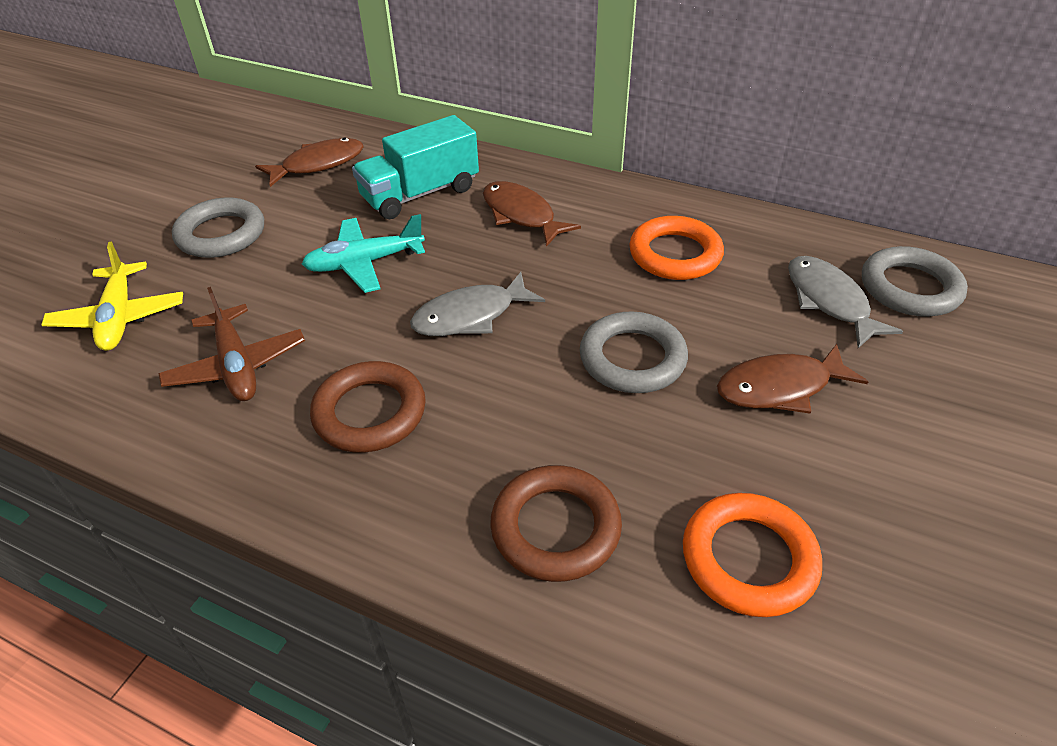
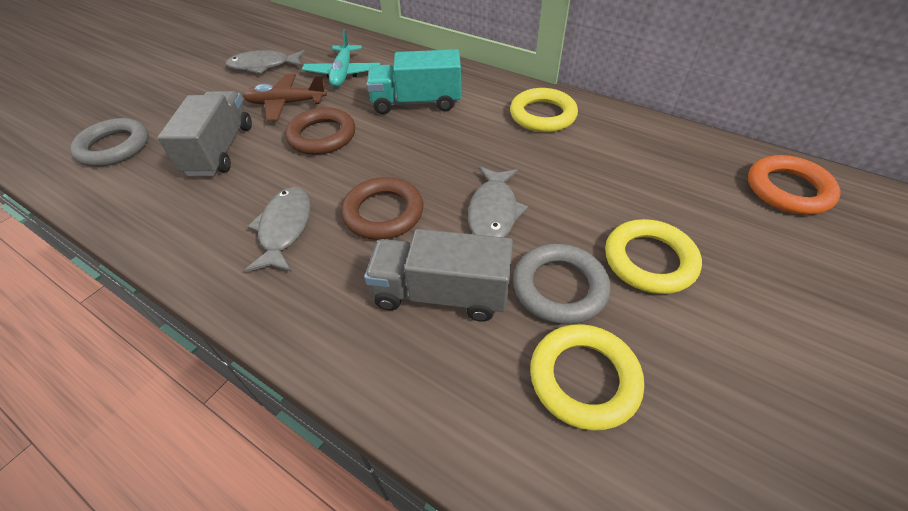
brown fish: 3 -> 0
grey fish: 2 -> 3
grey ring: 3 -> 2
grey truck: 0 -> 2
orange ring: 2 -> 1
yellow plane: 1 -> 0
yellow ring: 0 -> 3

